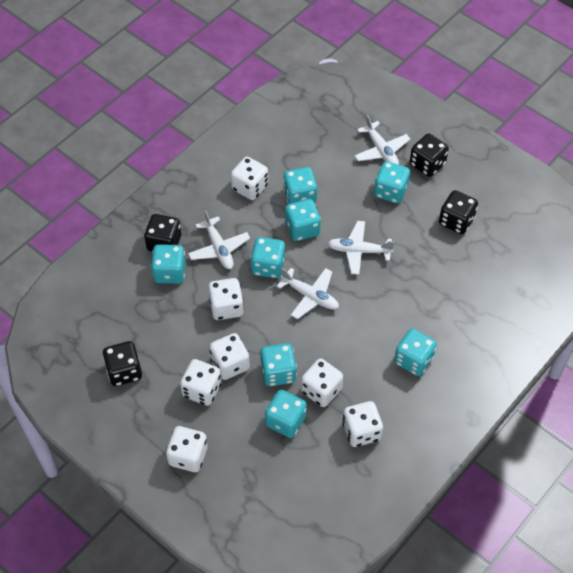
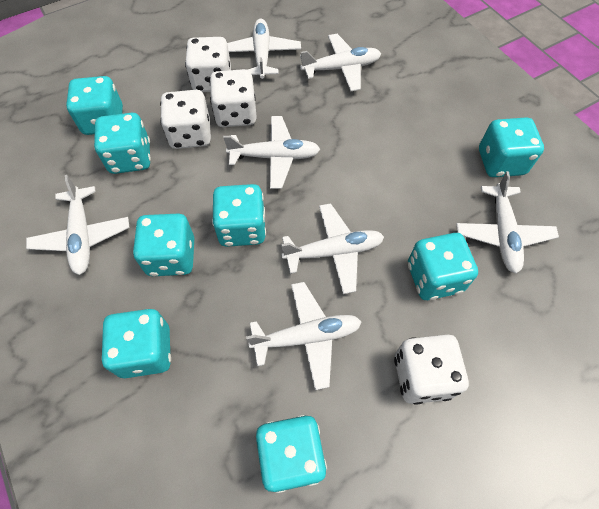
black dice: 4 -> 0
white dice: 7 -> 4
white plane: 4 -> 7

